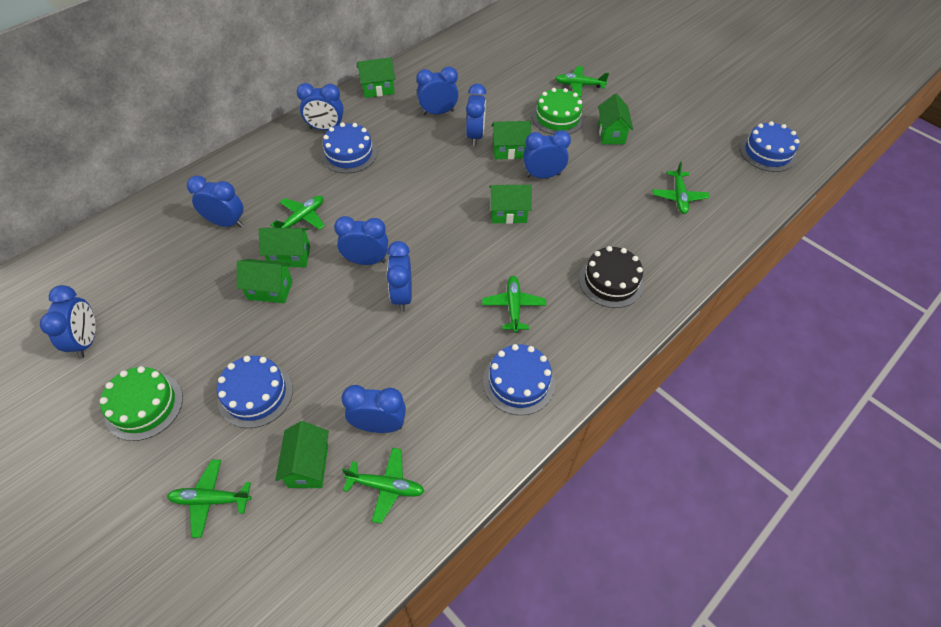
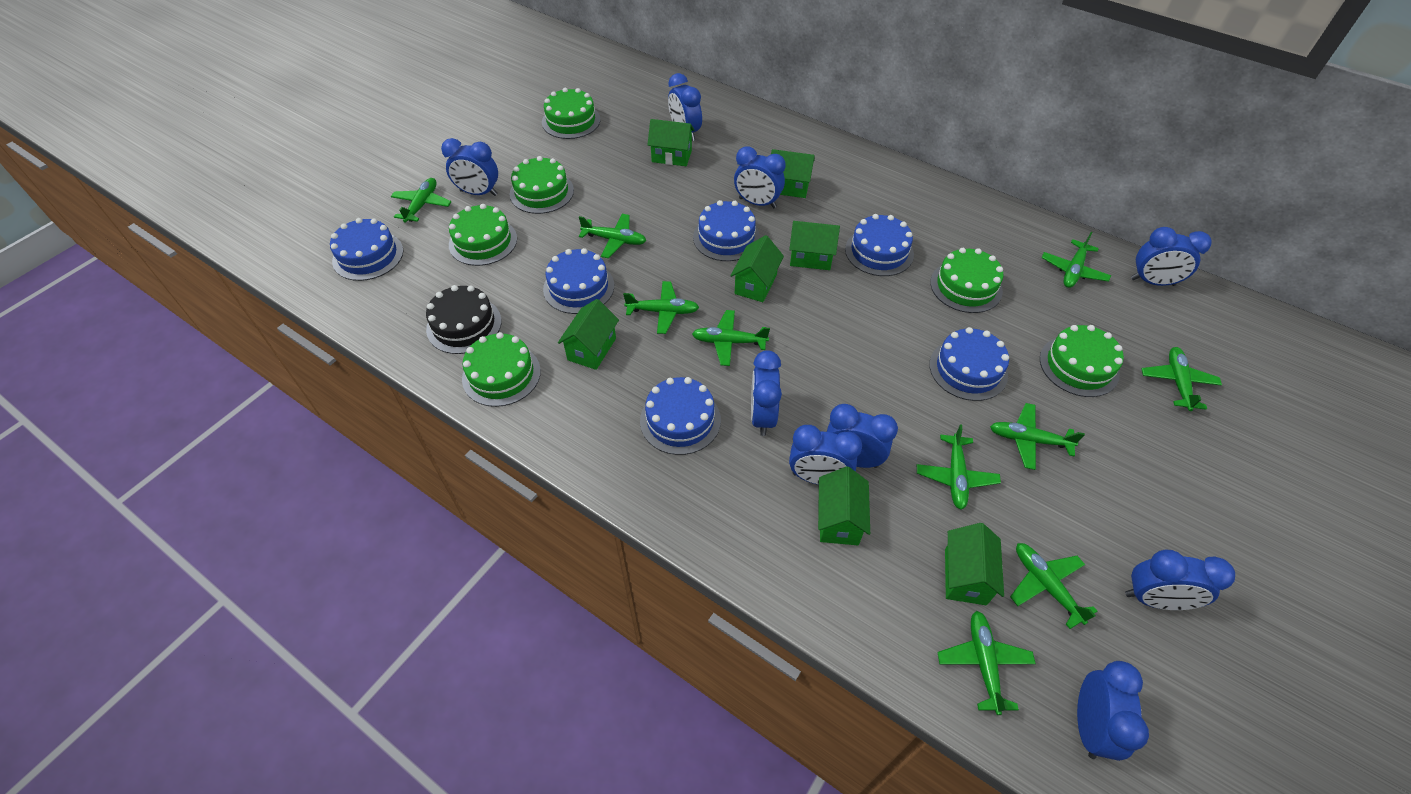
blue cake: 4 -> 6
green cake: 2 -> 6
green plane: 6 -> 10

